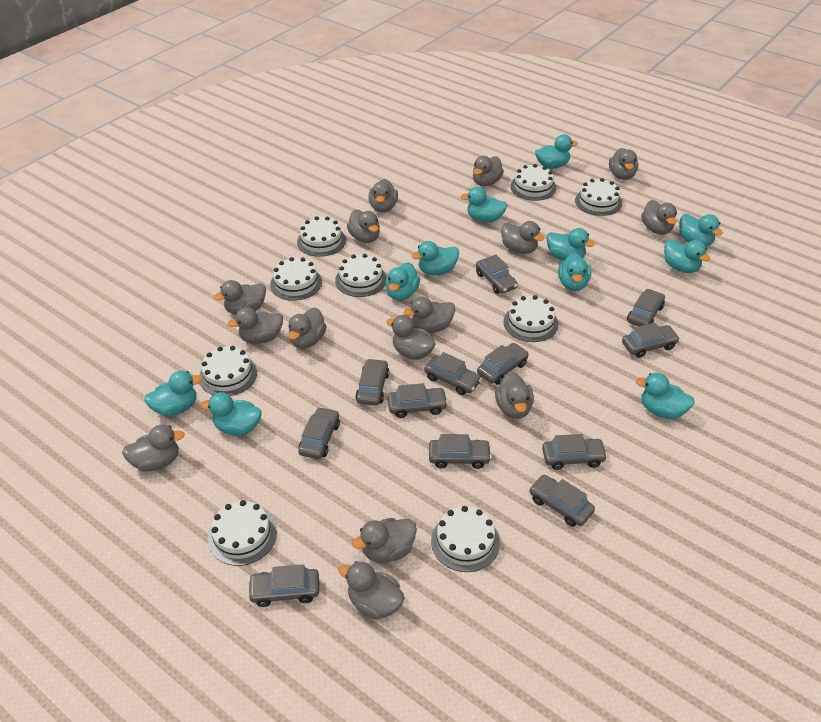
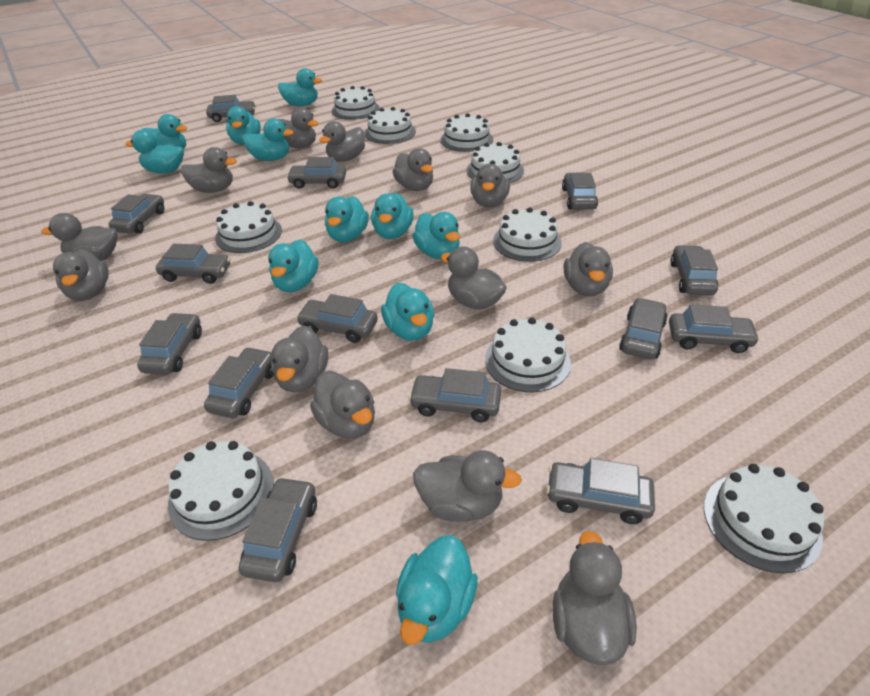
grey car: 12 -> 14
grey duck: 15 -> 13

